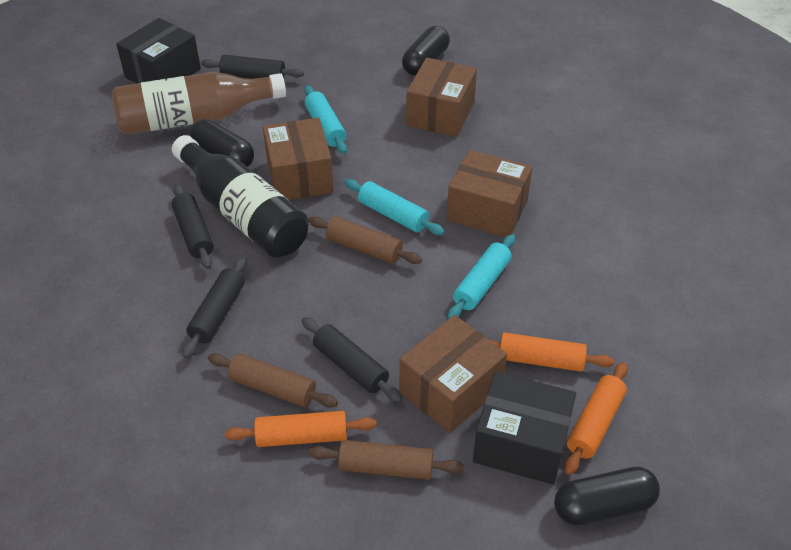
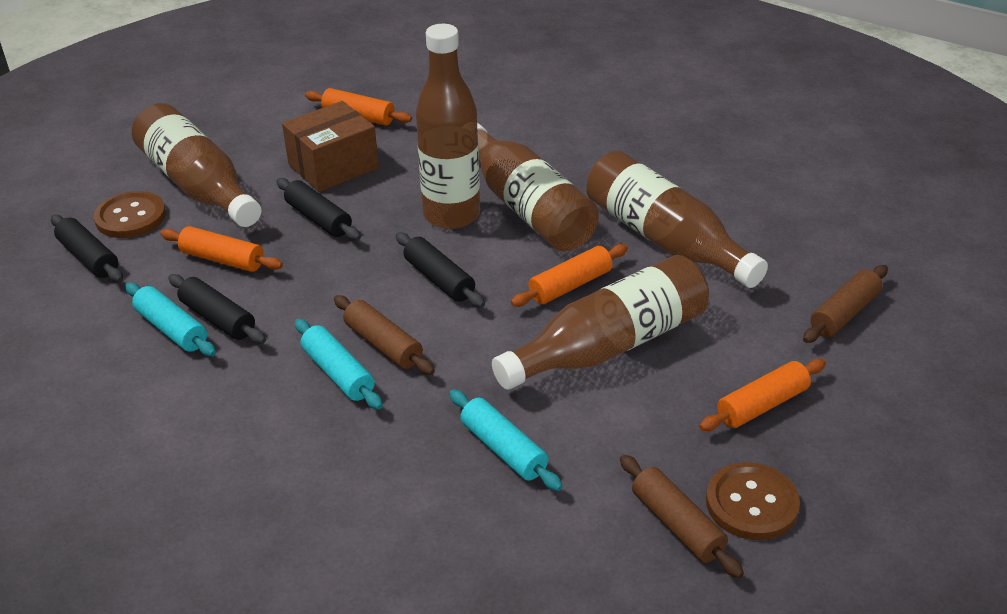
black bottle: 1 -> 0
black box: 2 -> 0
black capsule: 3 -> 0
brown bottle: 1 -> 5
brown box: 4 -> 1
brown button: 0 -> 2
orange rolling pin: 3 -> 4

